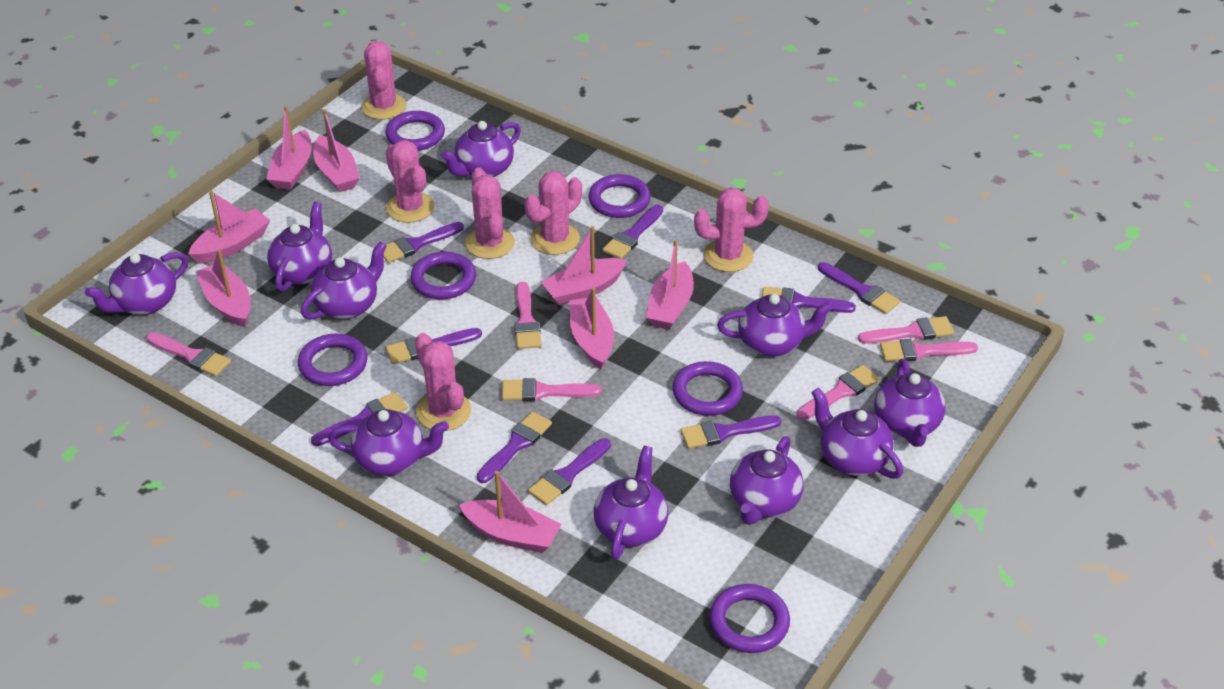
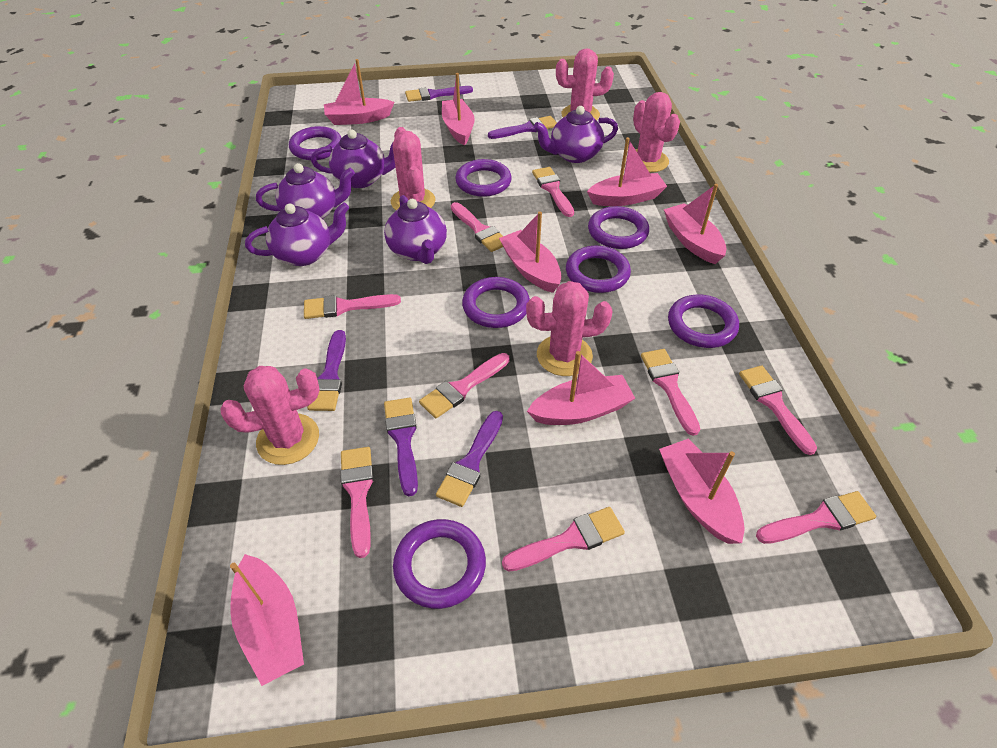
pink brush: 6 -> 9
pink cactus: 6 -> 5
purple brush: 9 -> 5
purple ring: 6 -> 7
purple teapot: 10 -> 5

